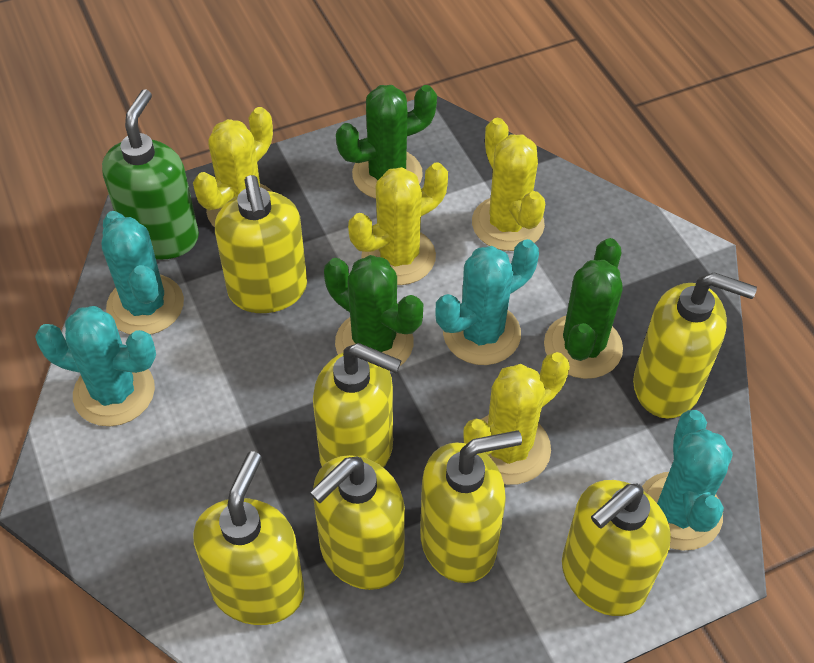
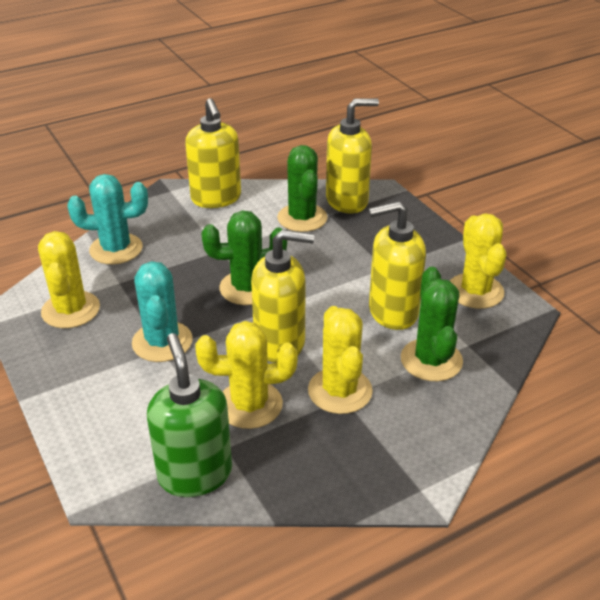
turquoise cactus: 4 -> 2
yellow soap dispenser: 7 -> 4

